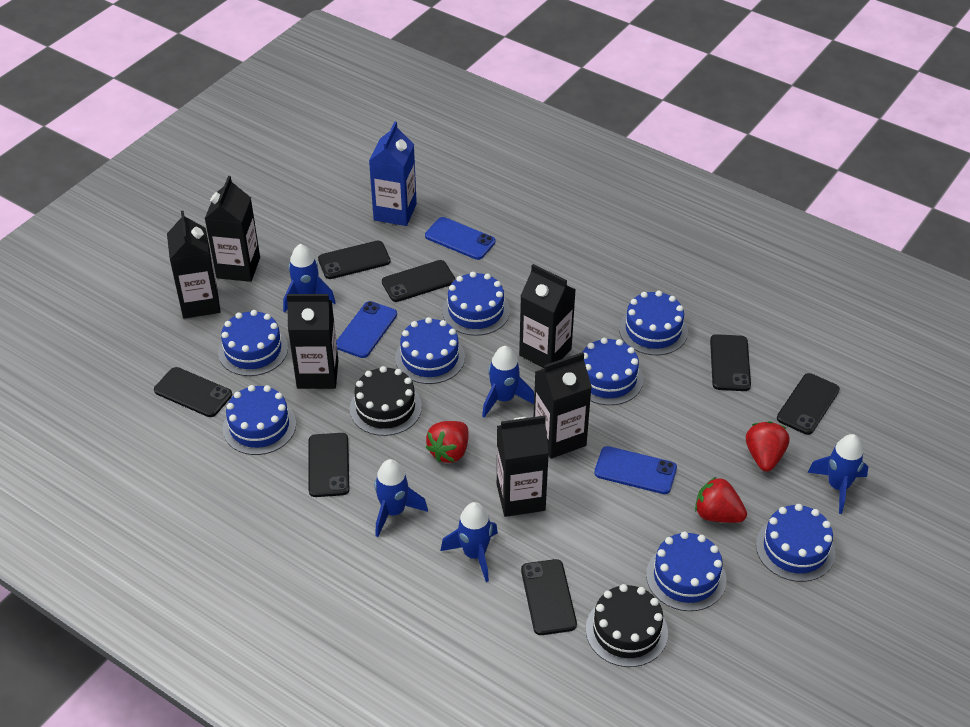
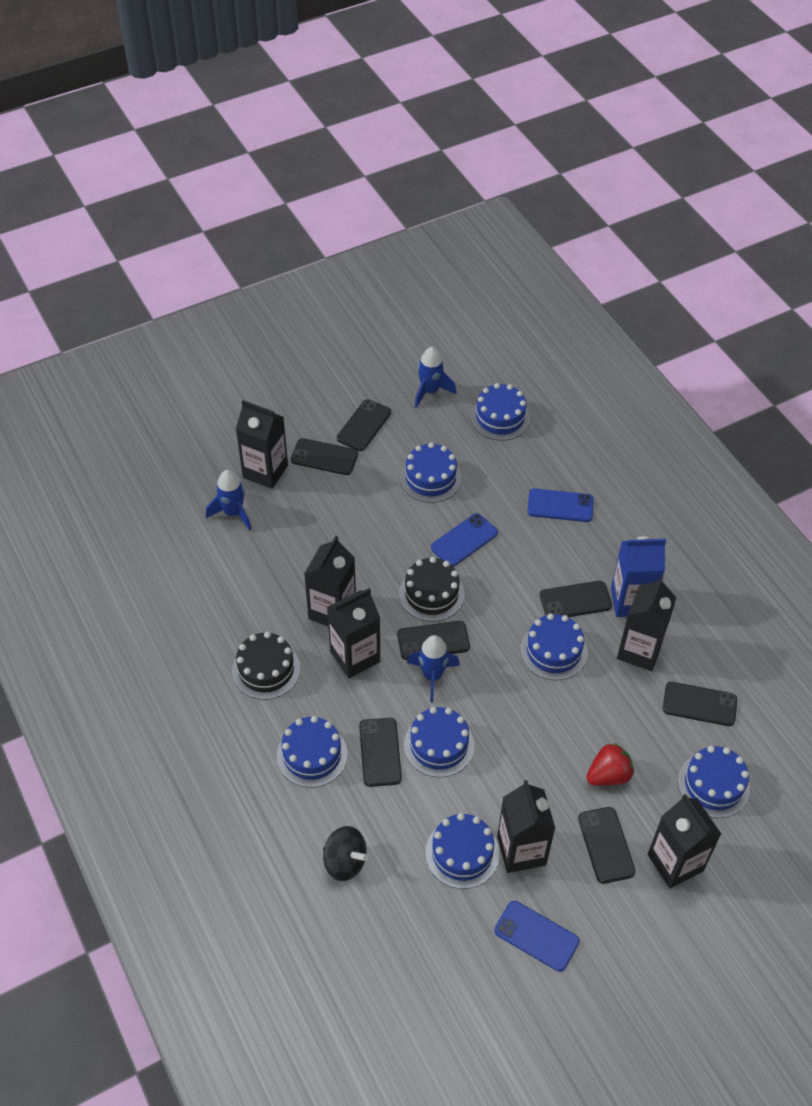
black spinning top: 0 -> 1
blue cake: 8 -> 7
blue rocket: 5 -> 3
red strawberry: 3 -> 1

